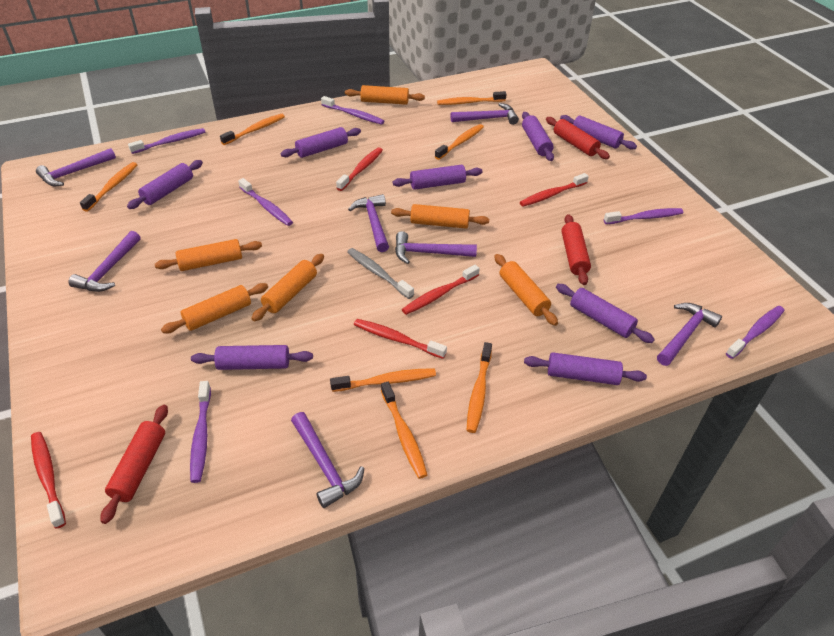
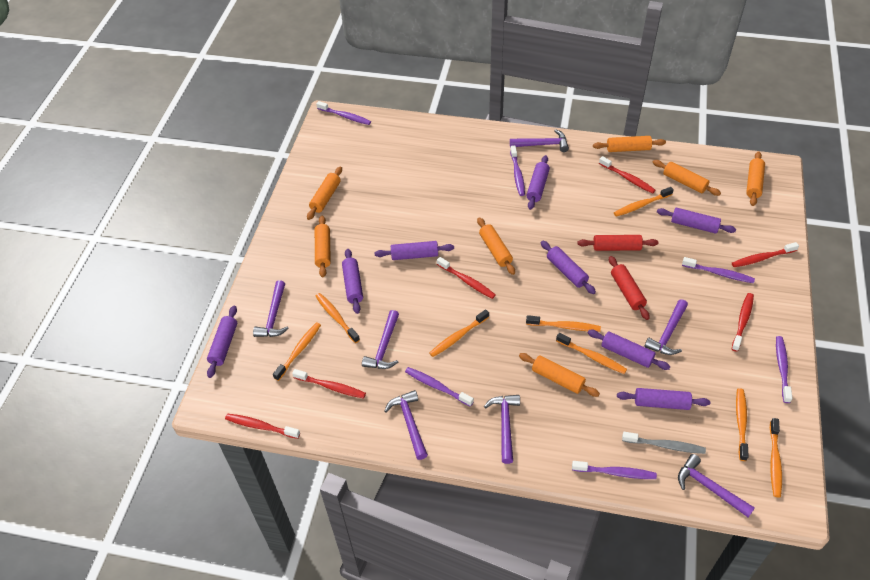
orange rolling pin: 6 -> 7
orange toothbrush: 7 -> 8
red rolling pin: 3 -> 2
red toothbrush: 5 -> 6

